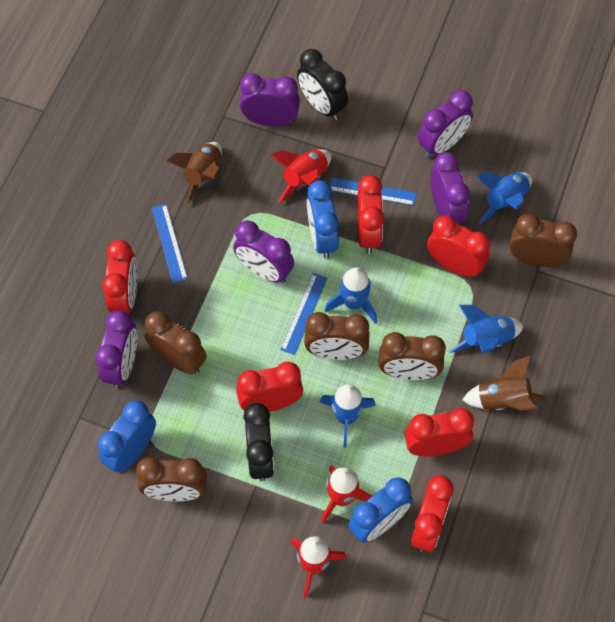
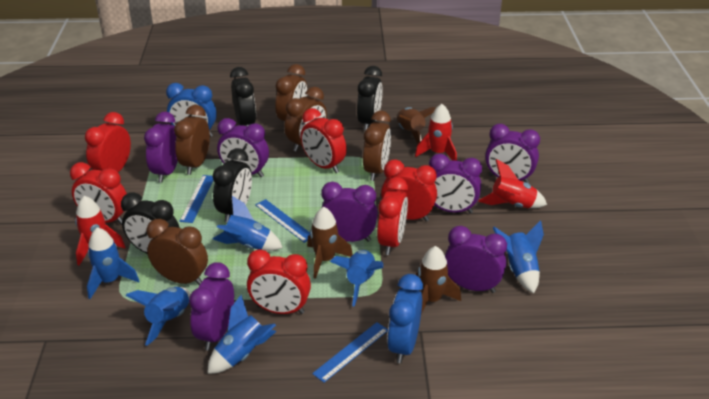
black clock: 2 -> 4
blue clock: 3 -> 2
blue rocket: 4 -> 6
brown rocket: 2 -> 3
purple clock: 5 -> 7

